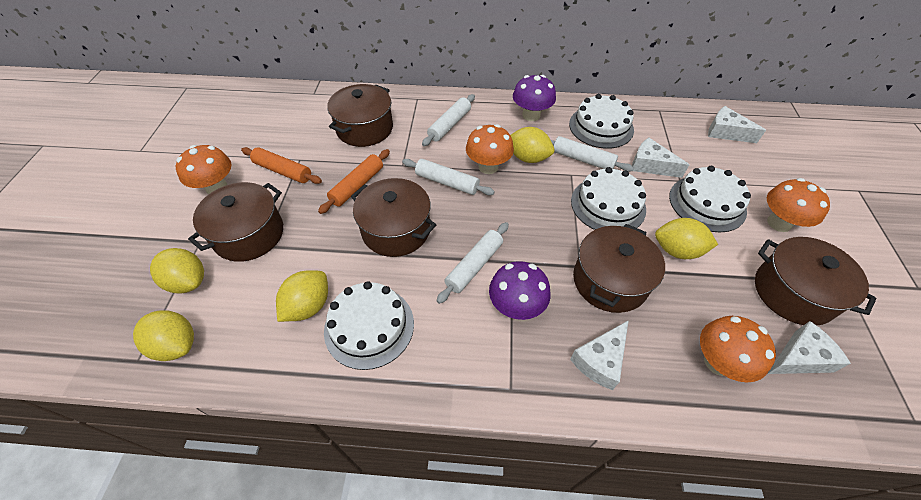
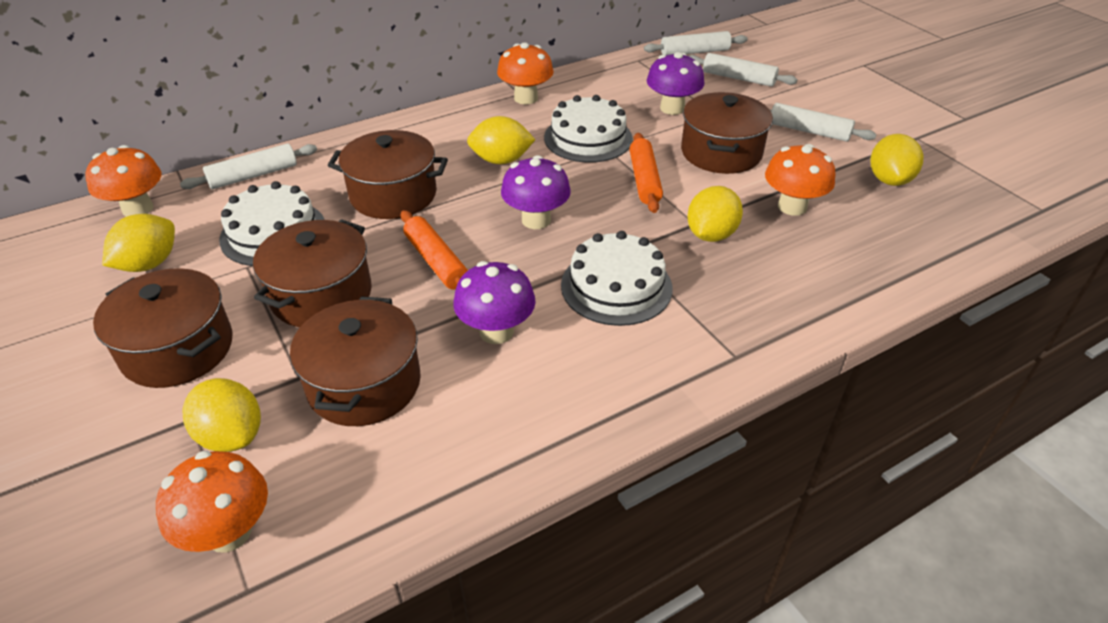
purple mushroom: 2 -> 3
white cake: 4 -> 3
white cheese: 4 -> 0

